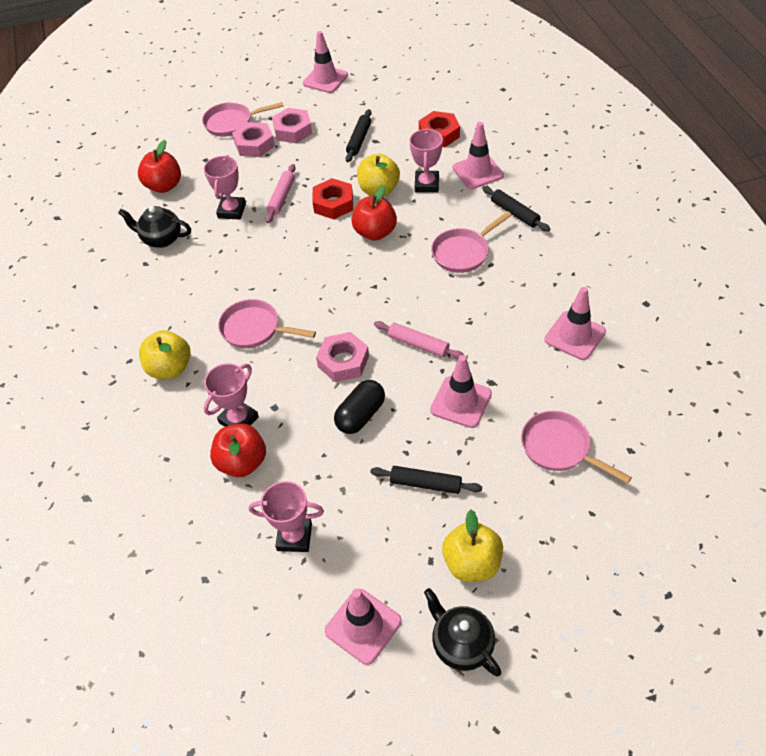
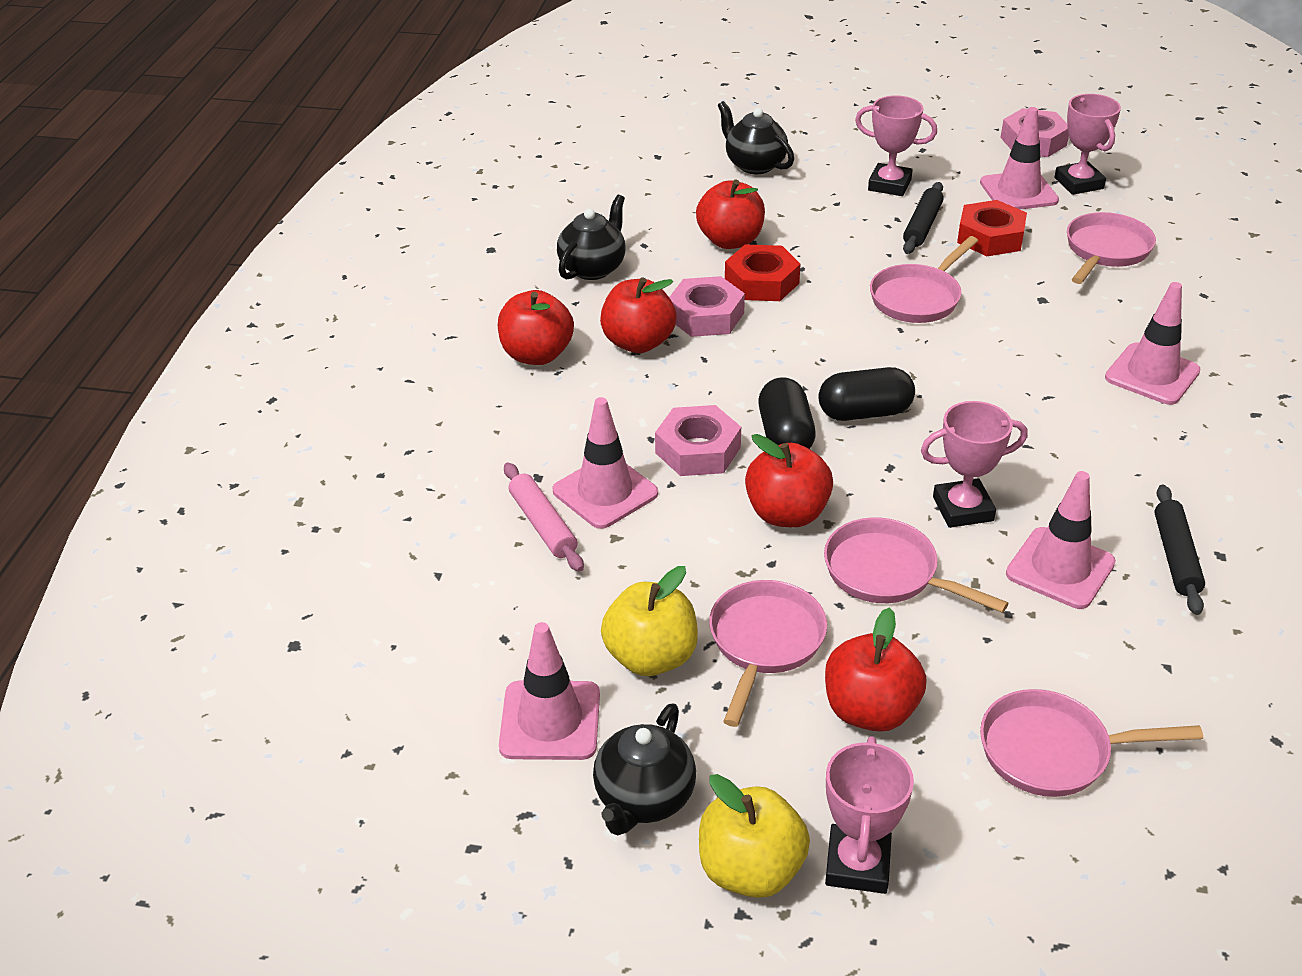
black capsule: 1 -> 2
black rolling pin: 3 -> 2
black teapot: 2 -> 3
pink pan: 4 -> 5
pink rolling pin: 2 -> 1
red apple: 3 -> 5
yellow apple: 3 -> 2

